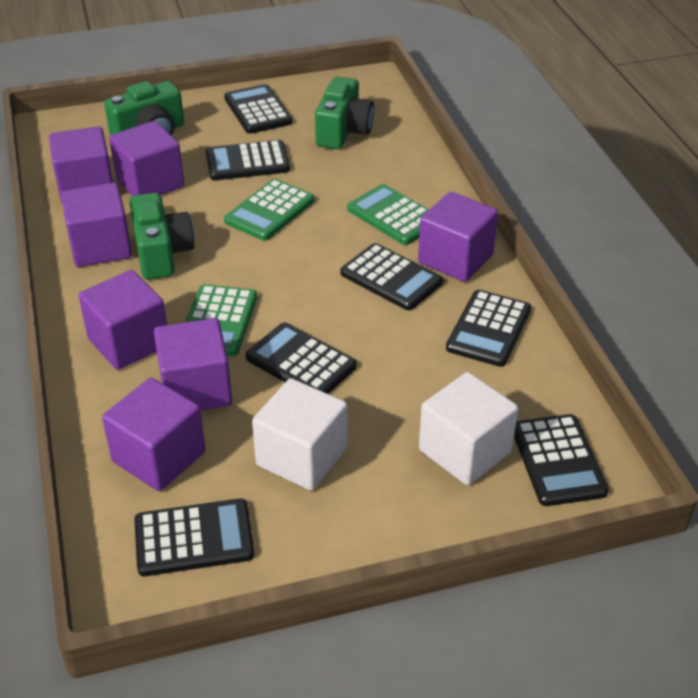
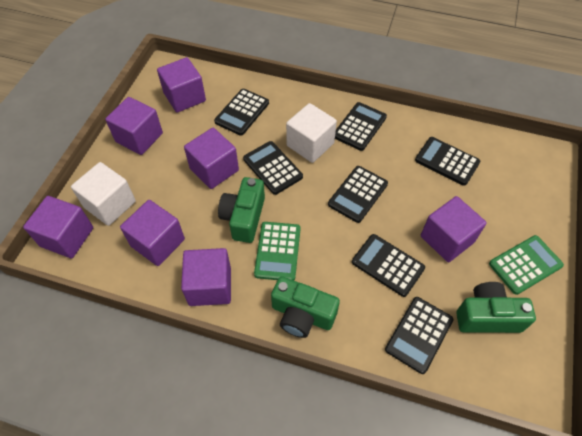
green calculator: 3 -> 2

